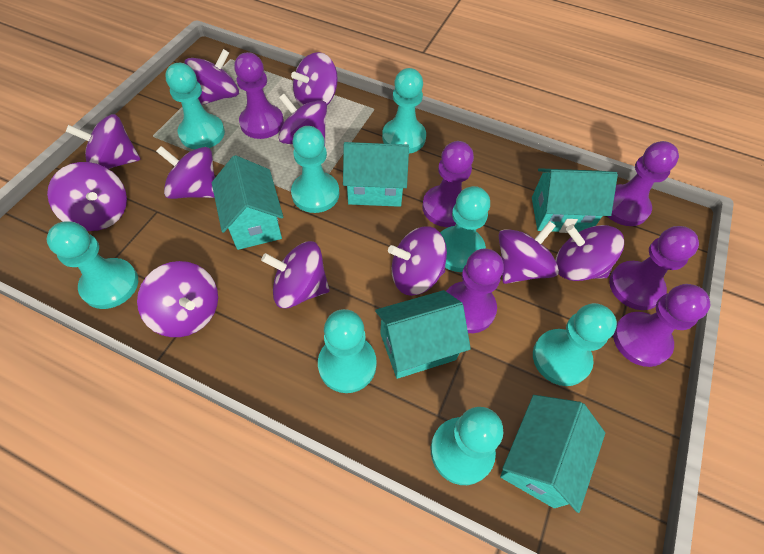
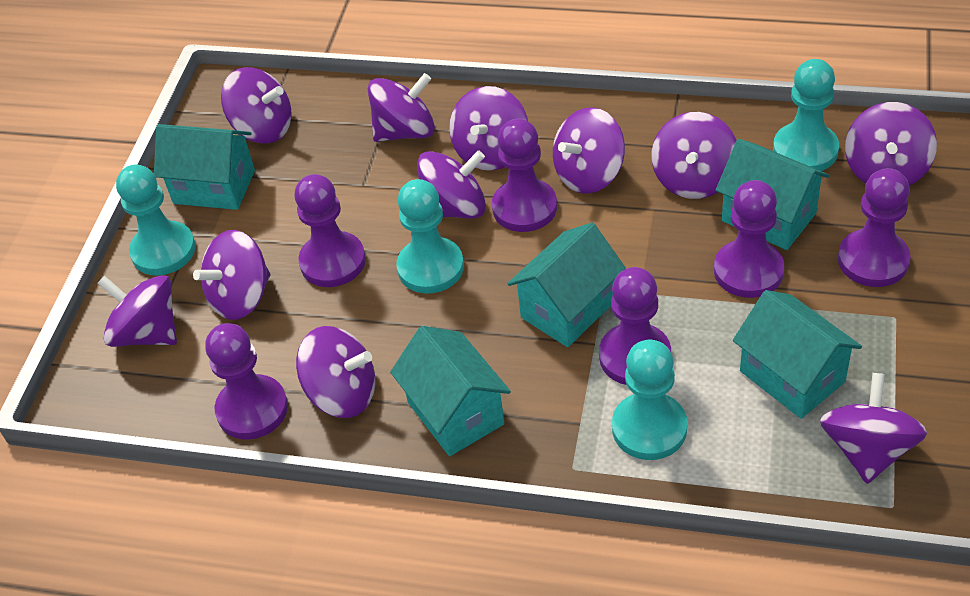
turquoise pawn: 8 -> 4

